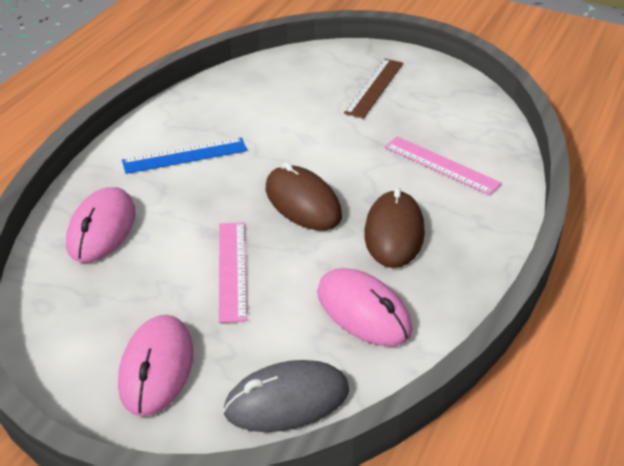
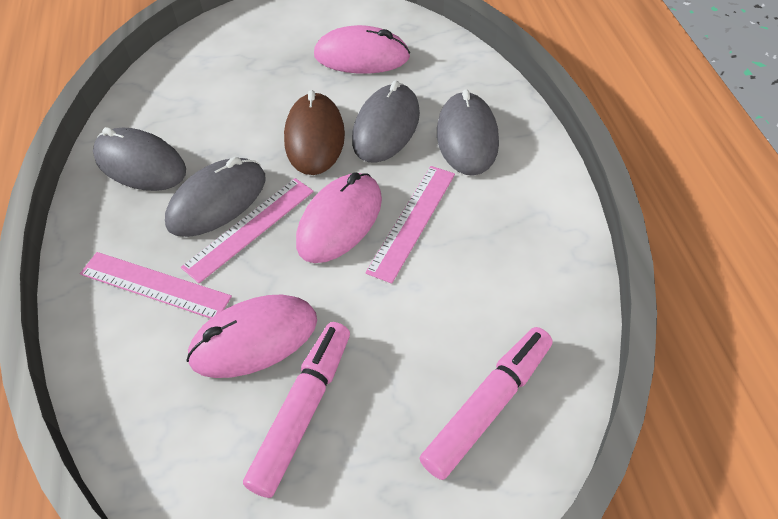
blue ruler: 1 -> 0
brown mouse: 2 -> 1
brown ruler: 1 -> 0
grey mouse: 1 -> 4
pink marker: 0 -> 2
pink ruler: 2 -> 3

